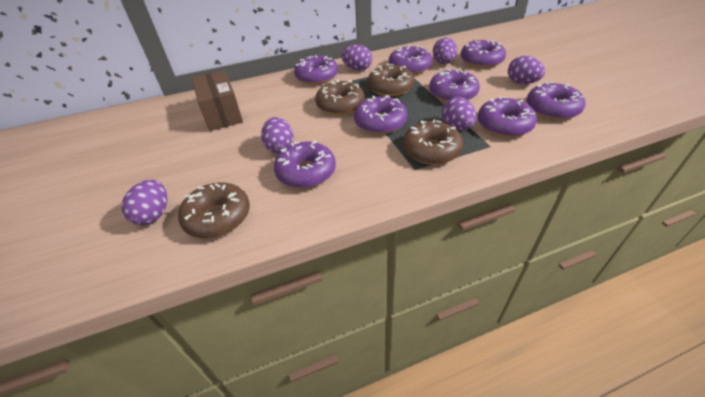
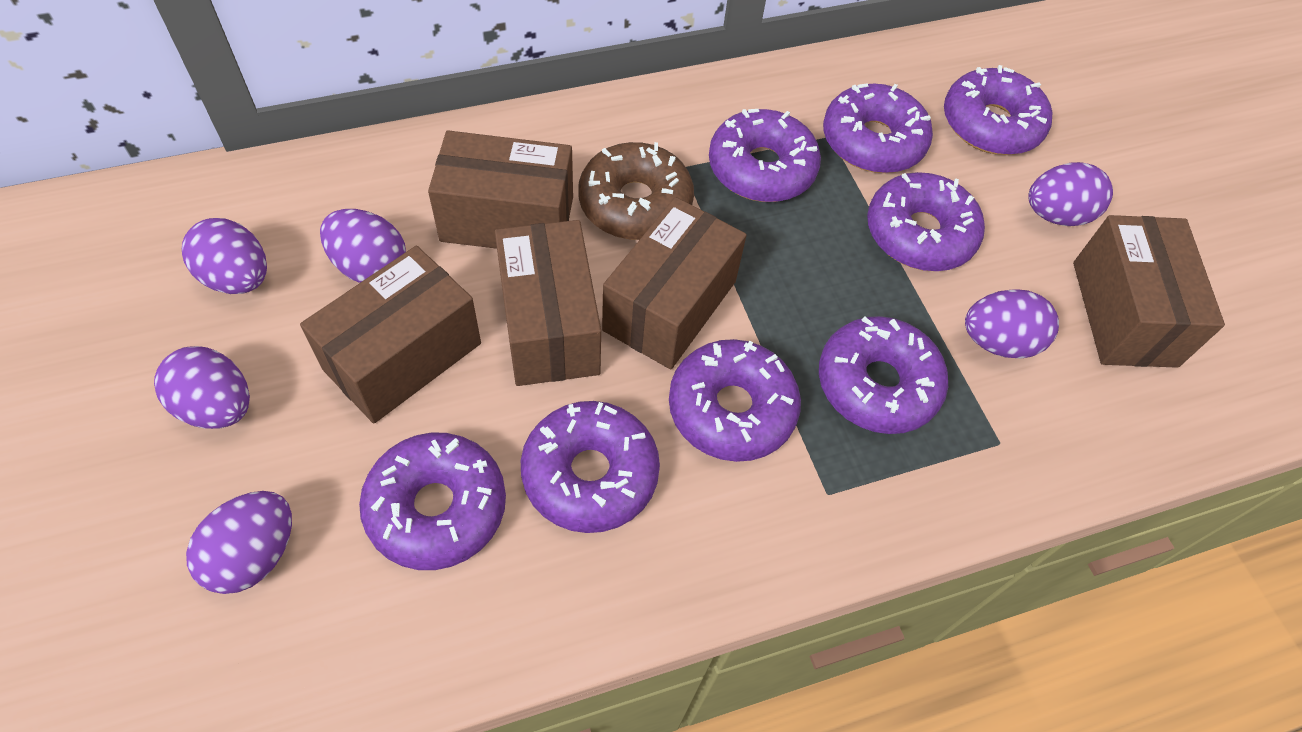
brown box: 1 -> 5
brown donut: 4 -> 1

